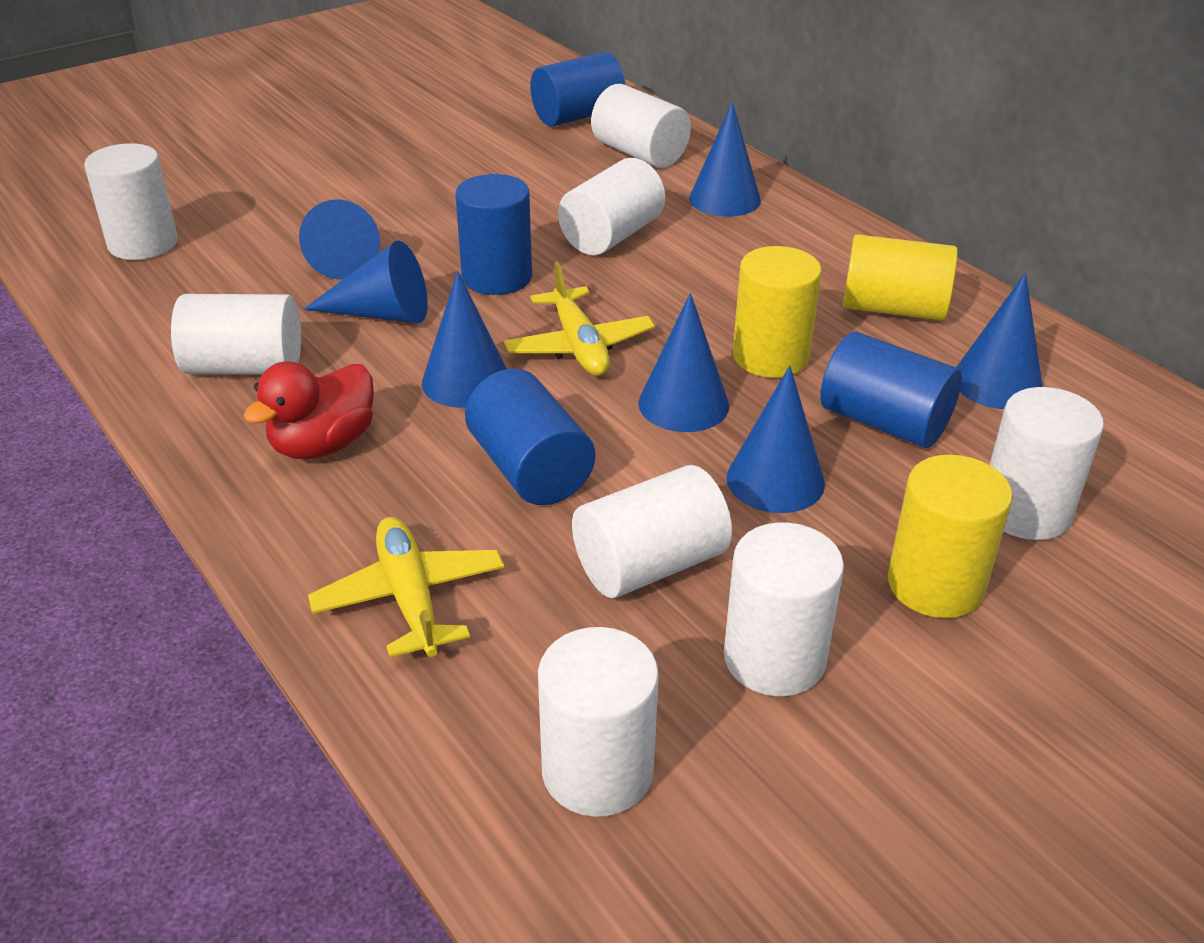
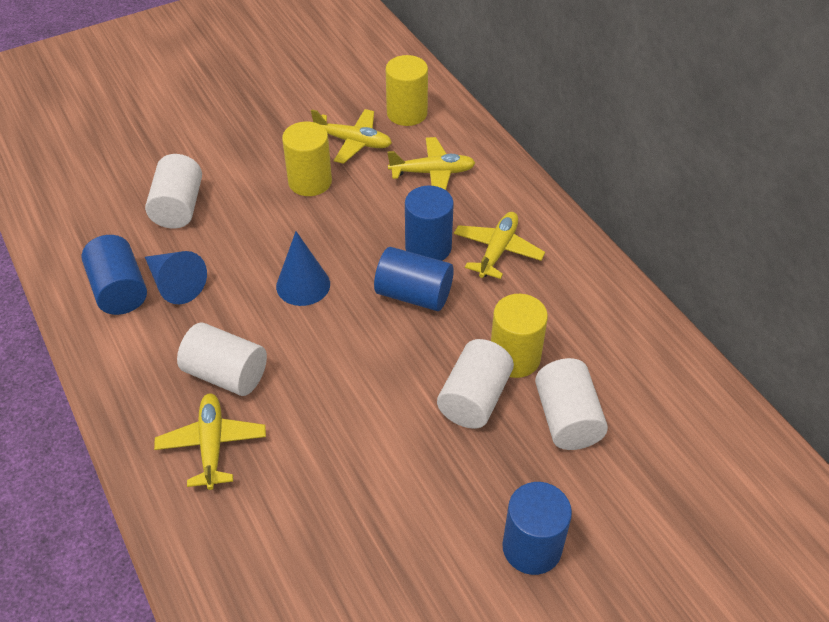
blue cone: 7 -> 2
red duck: 1 -> 0
white cylinder: 8 -> 4
yellow plane: 2 -> 4

